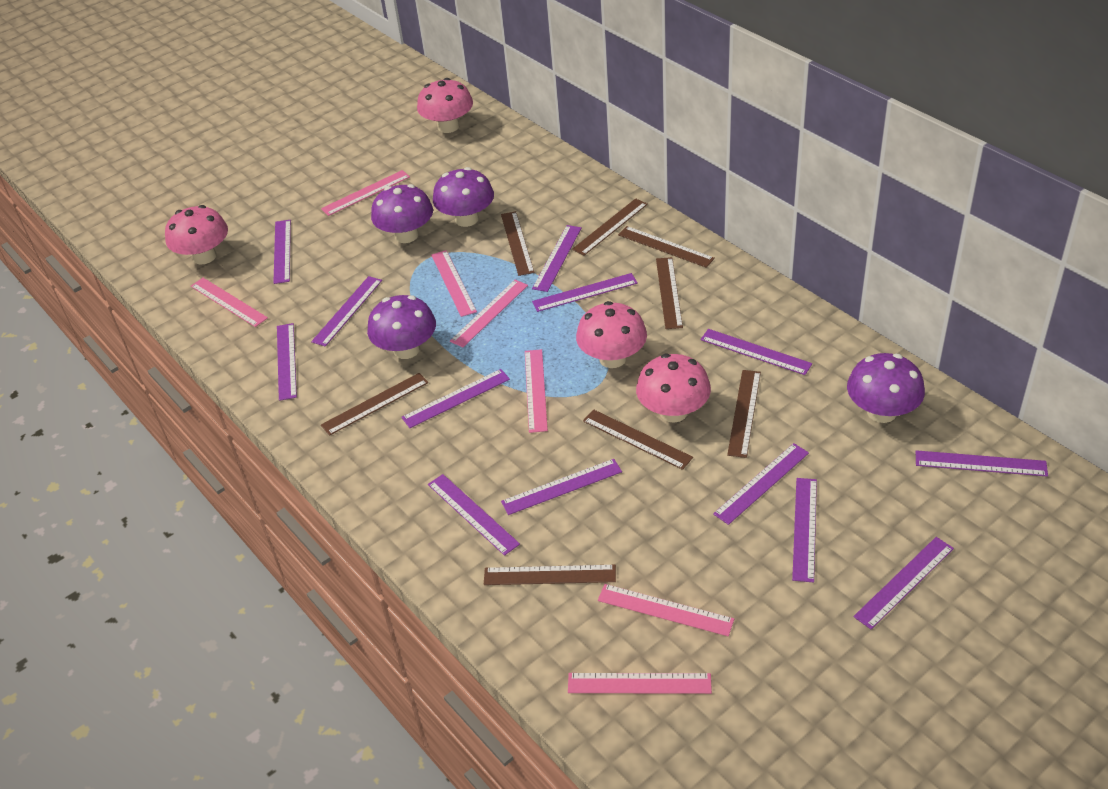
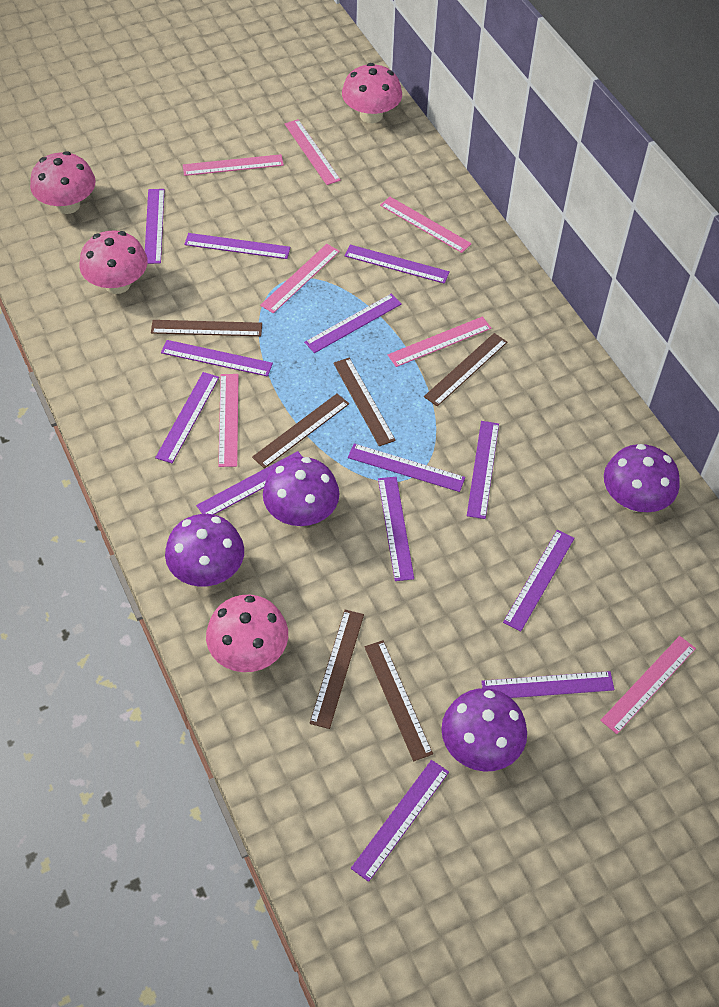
brown ruler: 8 -> 6

